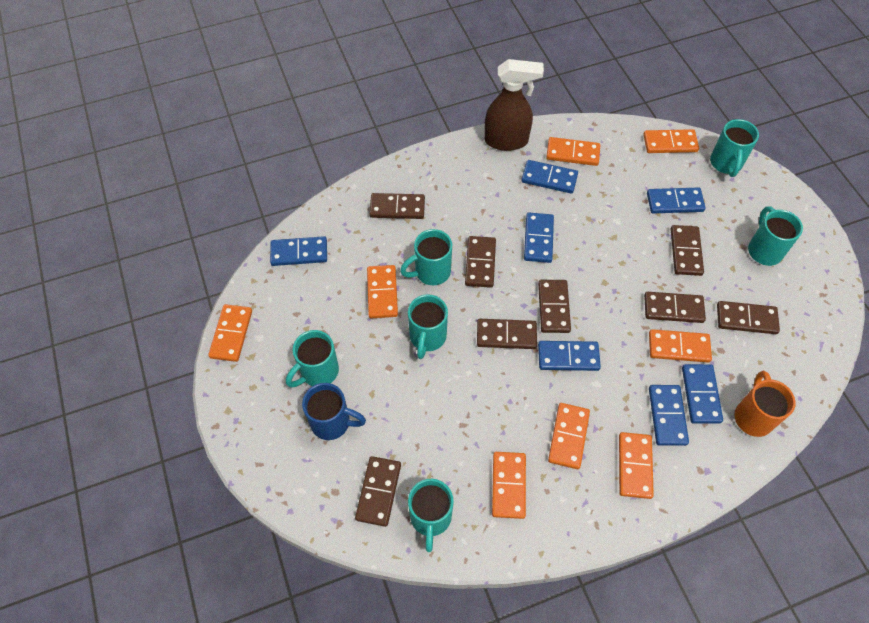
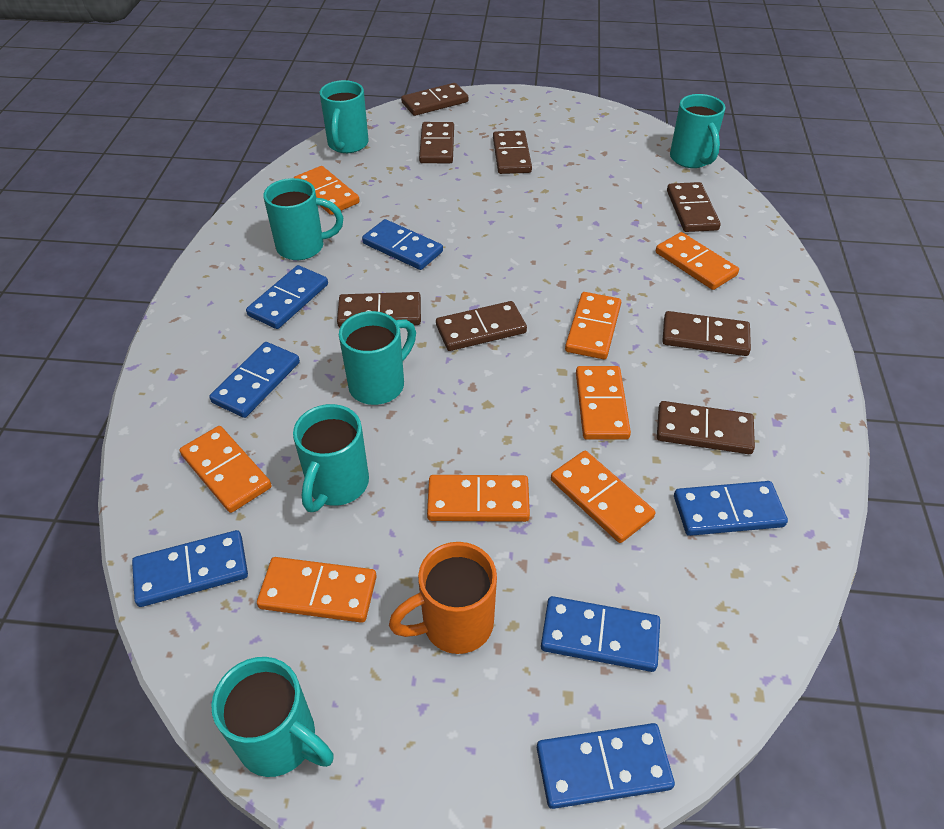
blue mug: 1 -> 0
brown spray bottle: 1 -> 0

